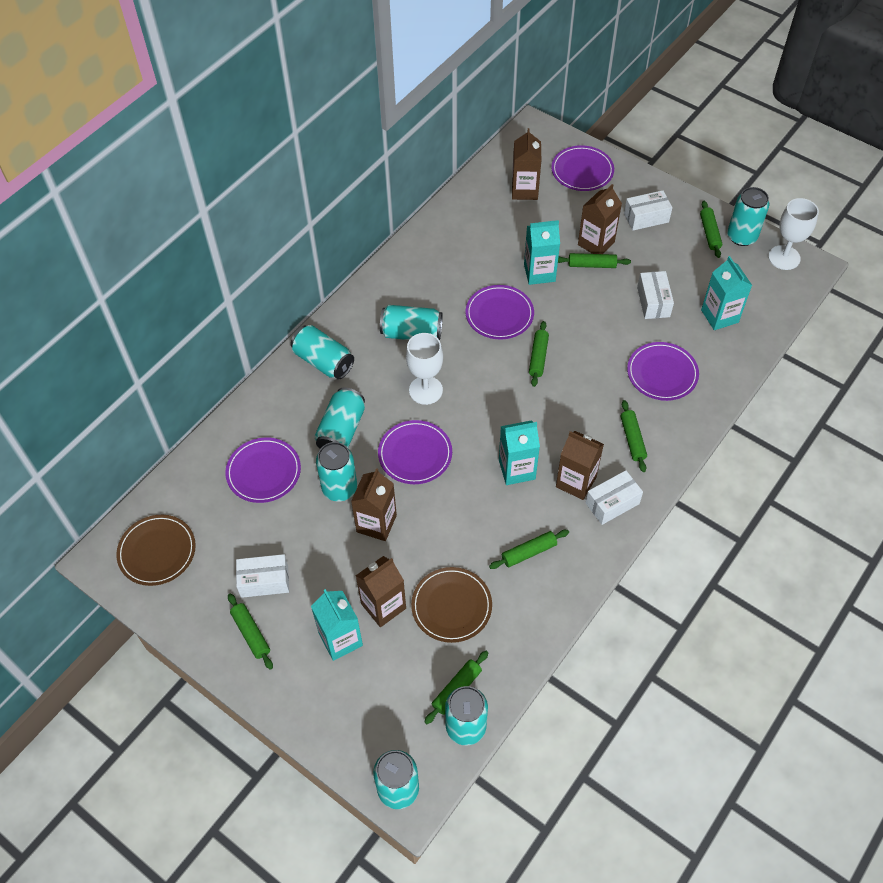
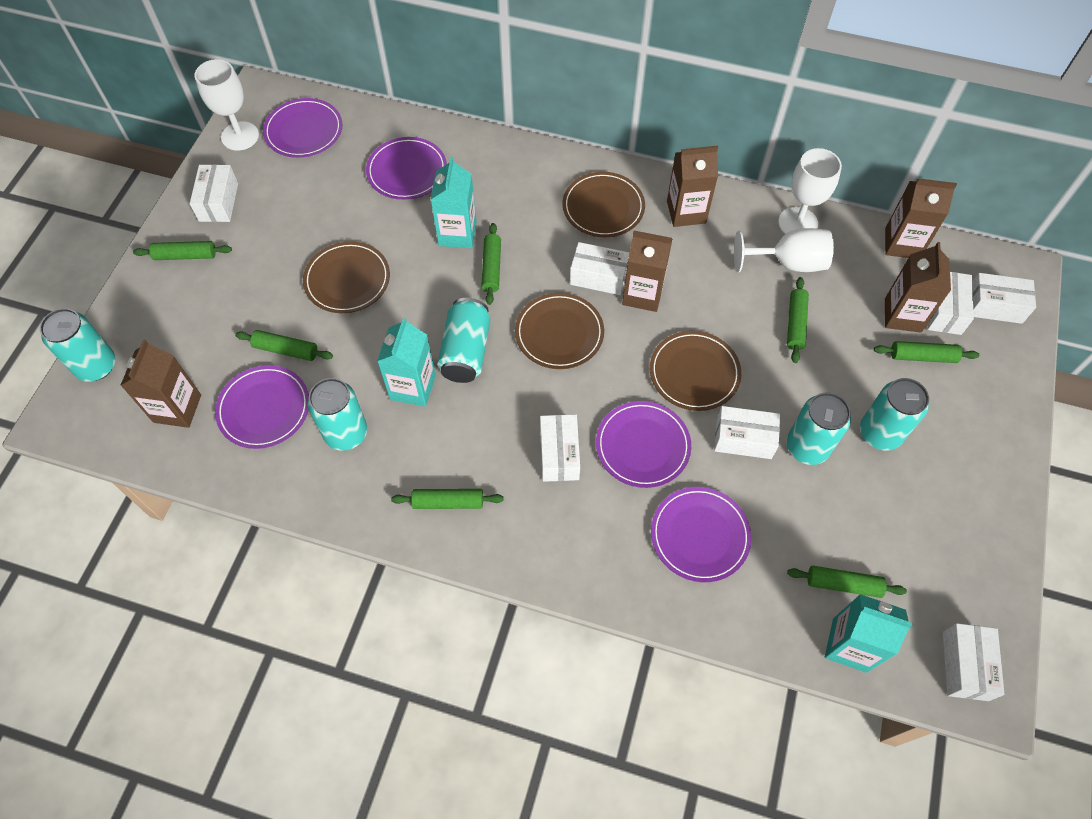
brown plate: 2 -> 4
turquoise can: 7 -> 5
turquoise carton: 4 -> 3
white box: 4 -> 7
white goblet: 2 -> 3

